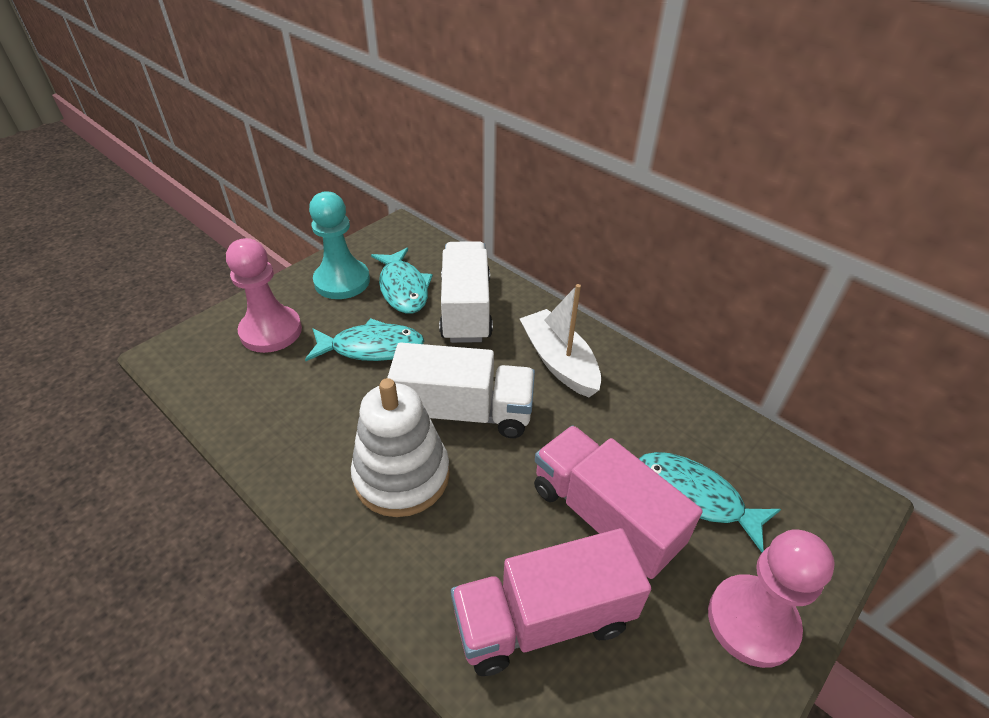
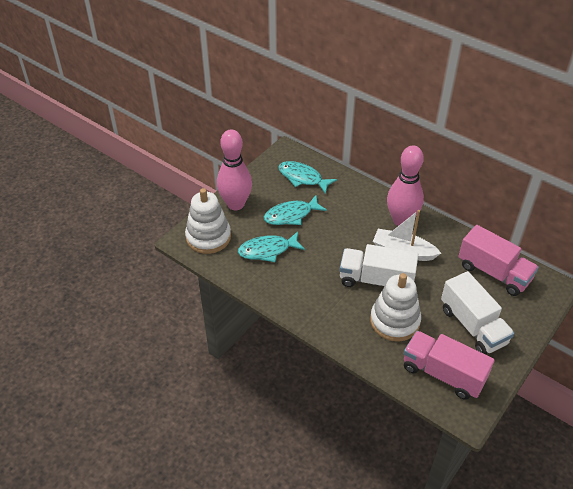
pink bowling pin: 0 -> 2
pink pawn: 2 -> 0
turquoise pawn: 1 -> 0
white stacking toy: 1 -> 2

